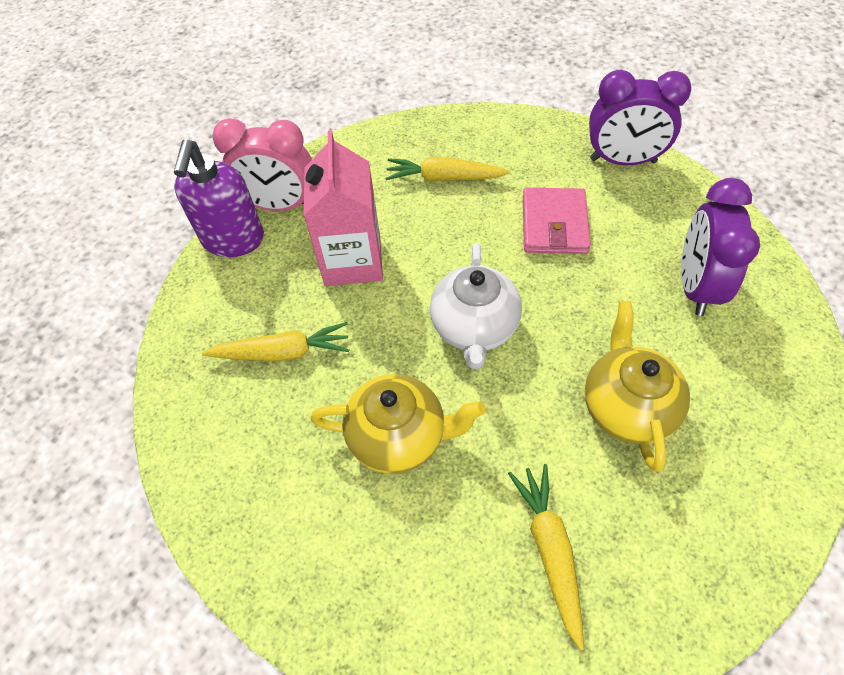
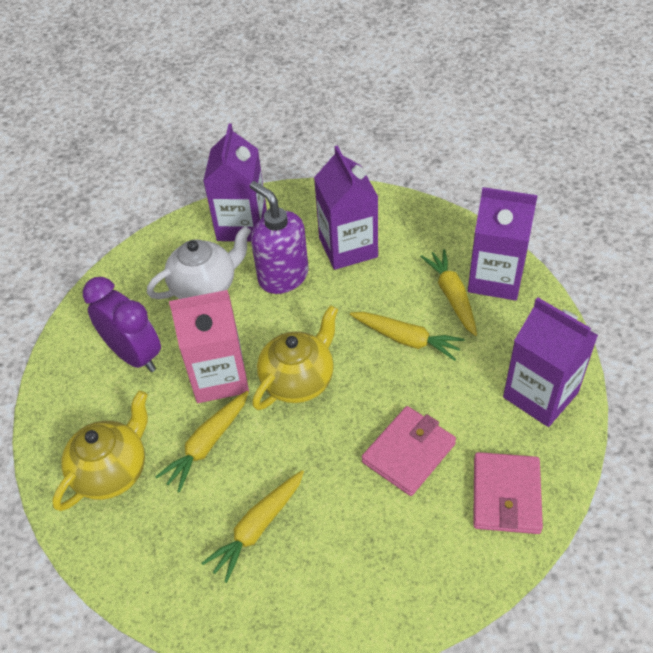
pink clock: 1 -> 0
pink wallet: 1 -> 2
purple carton: 0 -> 4
purple clock: 2 -> 1
yellow carrot: 3 -> 4

